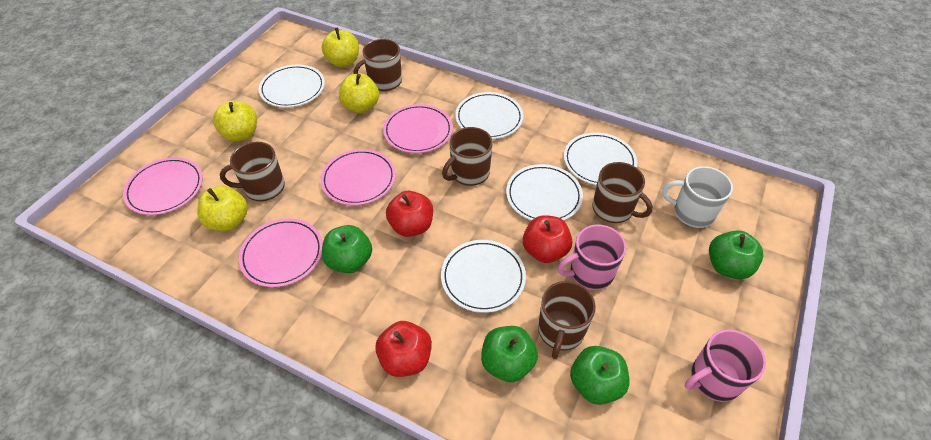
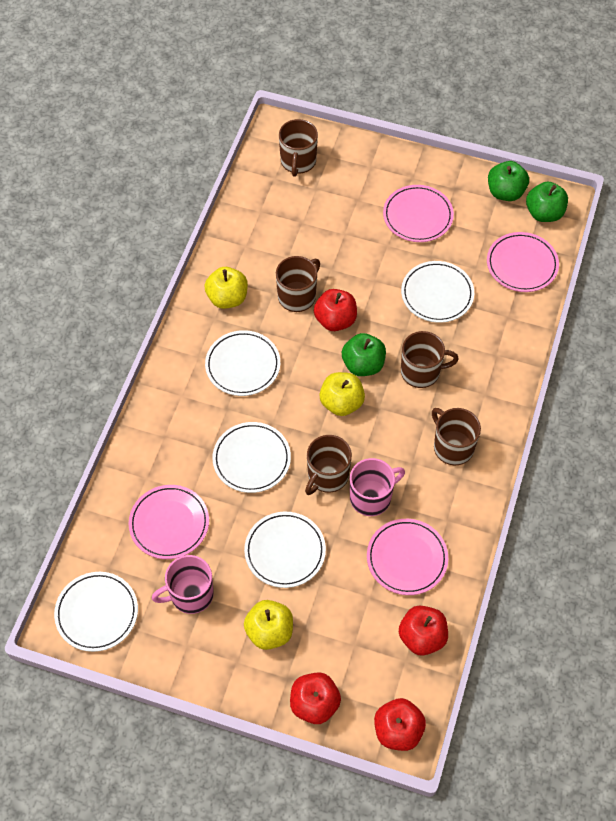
green apple: 4 -> 3
red apple: 3 -> 4
white mug: 1 -> 0
yellow apple: 4 -> 3

